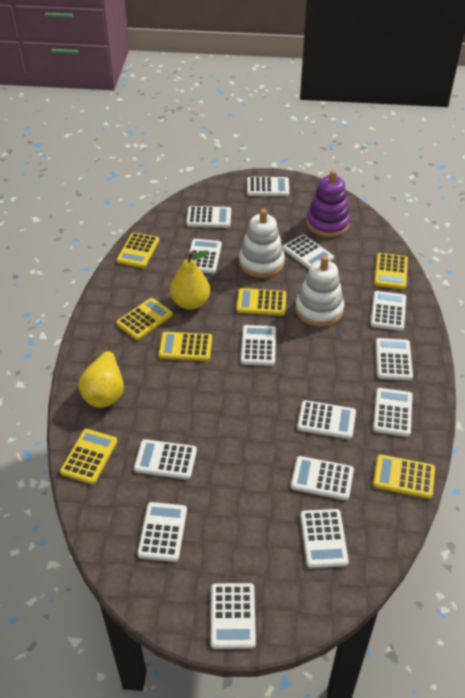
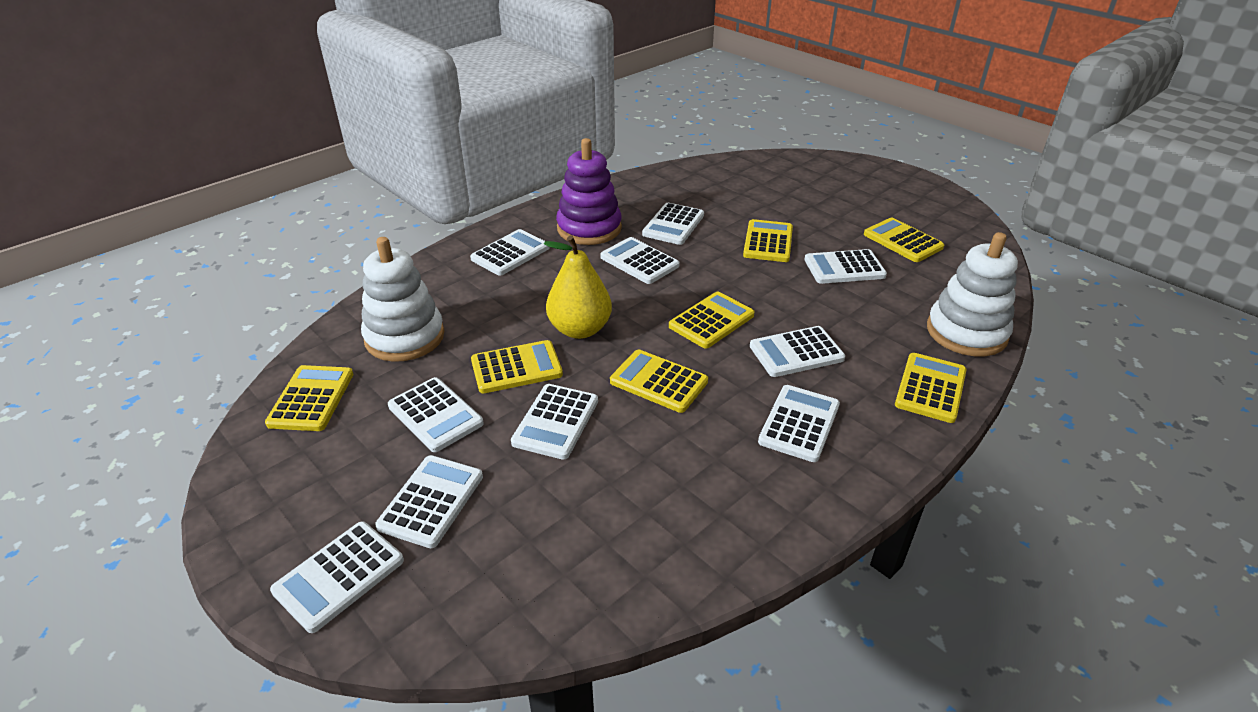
white calculator: 14 -> 10
yellow pear: 2 -> 1

